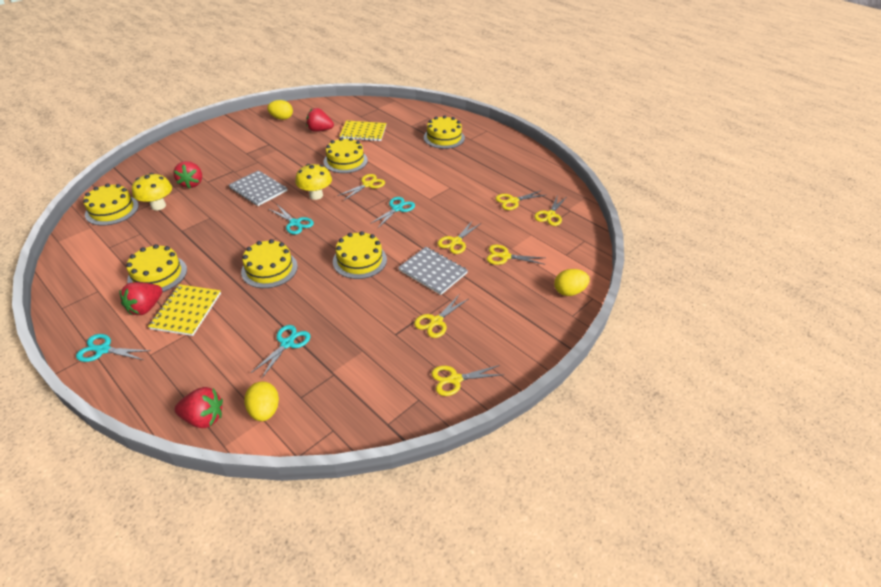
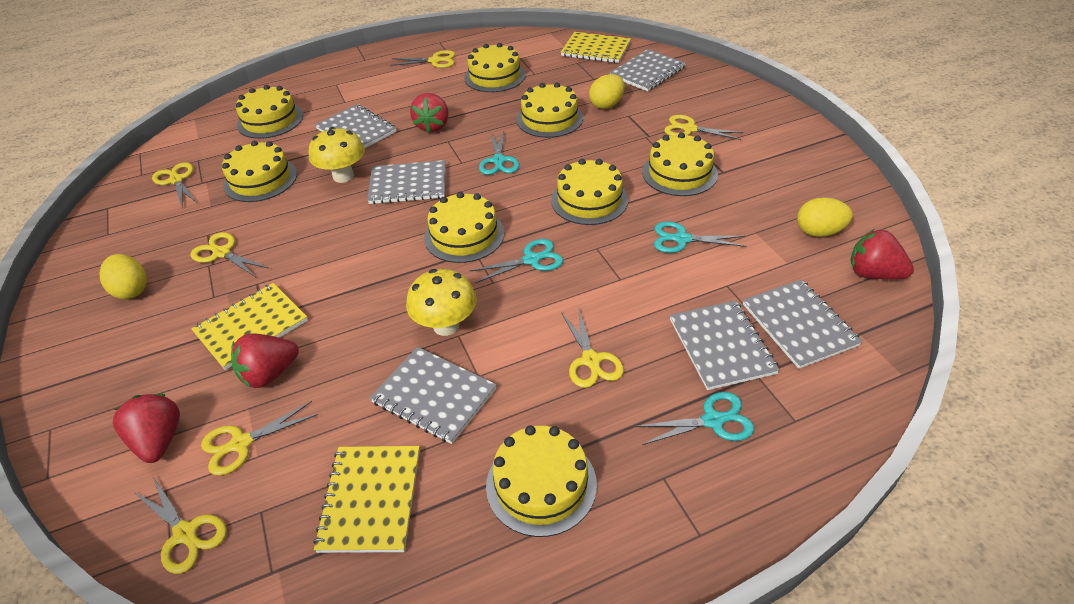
grey notebook: 2 -> 6
yellow cake: 6 -> 8
yellow notebook: 2 -> 3

